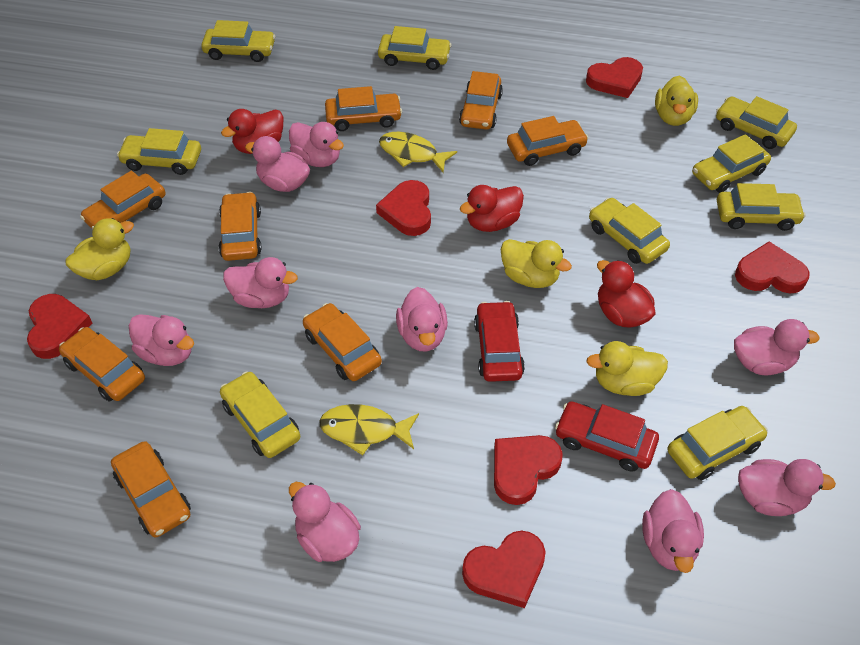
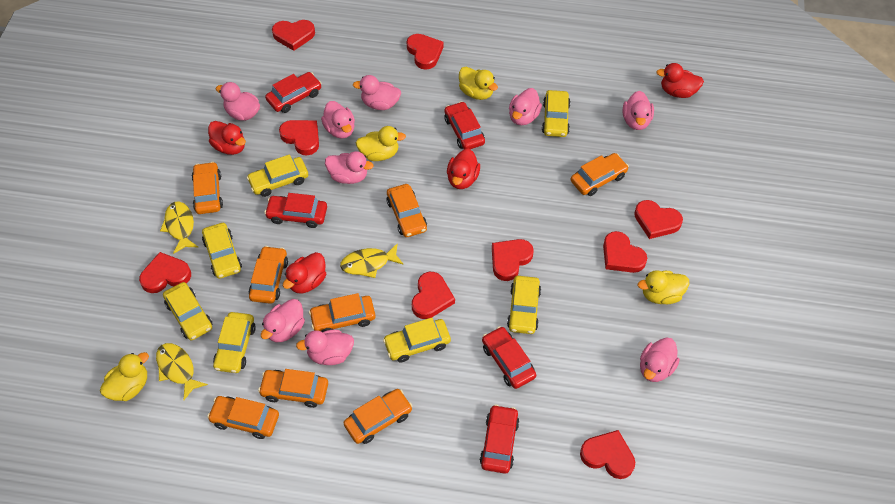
red car: 2 -> 5
red duck: 3 -> 4
red heart: 6 -> 9
yellow car: 9 -> 7
yellow fish: 2 -> 3

